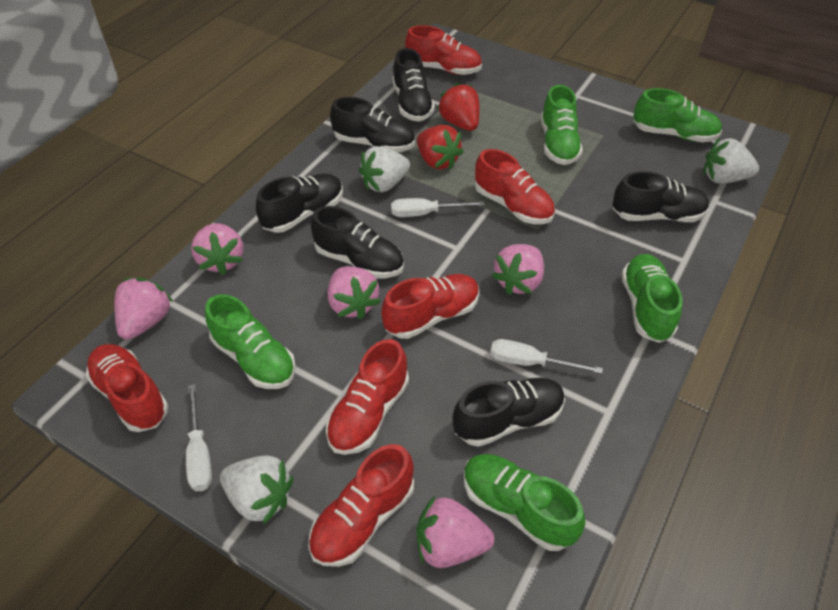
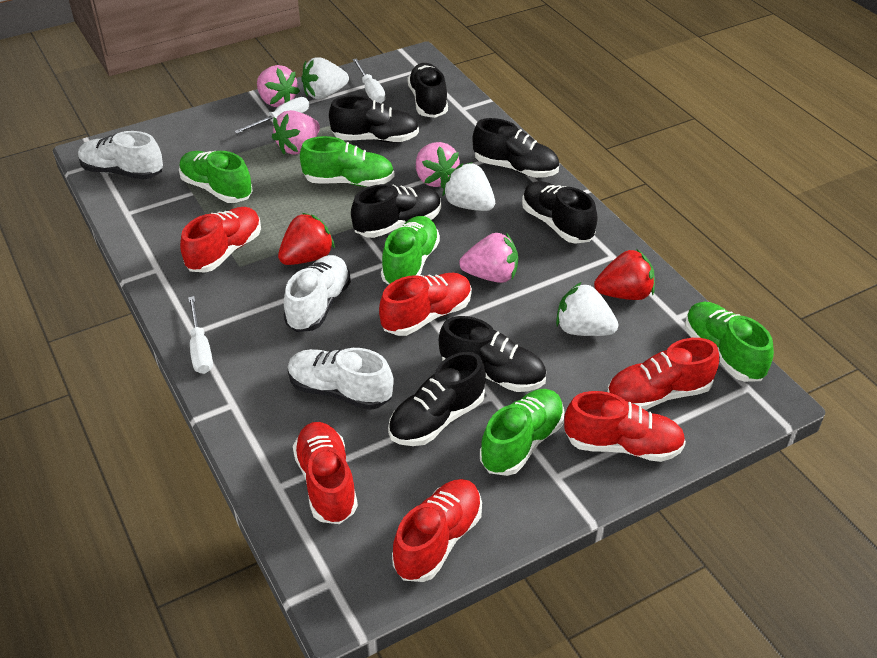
black shoe: 6 -> 7
pink strawberry: 5 -> 4
white shoe: 0 -> 3

